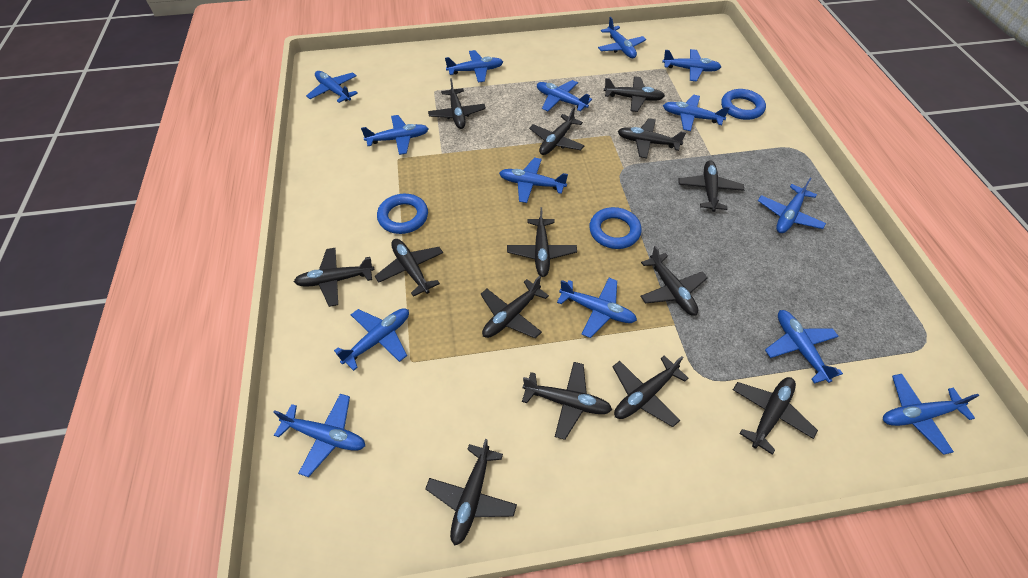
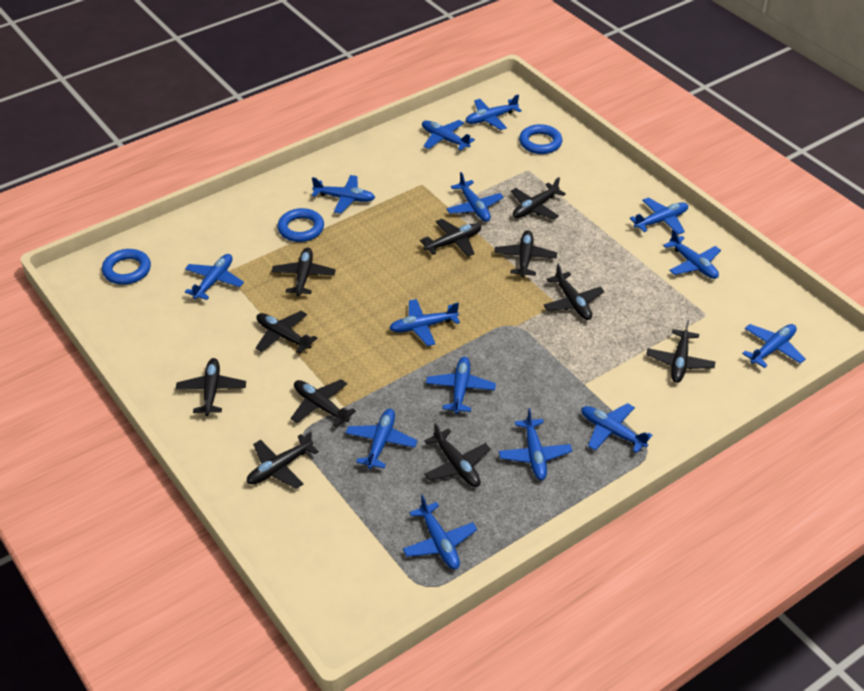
black plane: 14 -> 11

